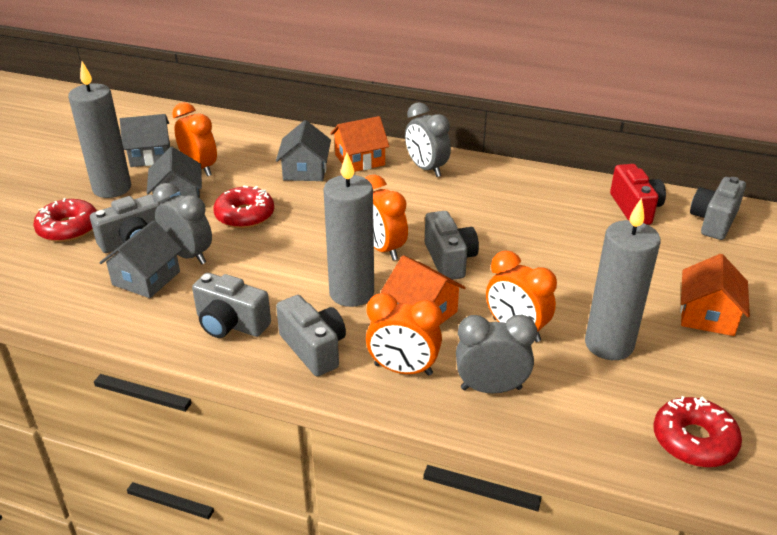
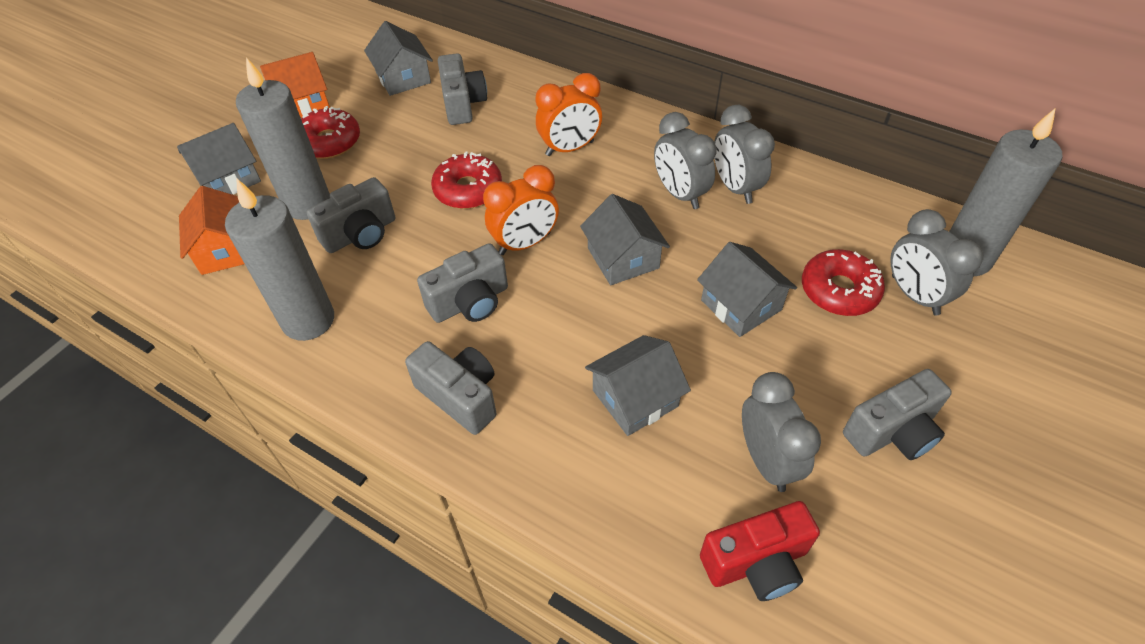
grey clock: 3 -> 4
grey house: 4 -> 5
orange clock: 4 -> 2
orange house: 3 -> 2

